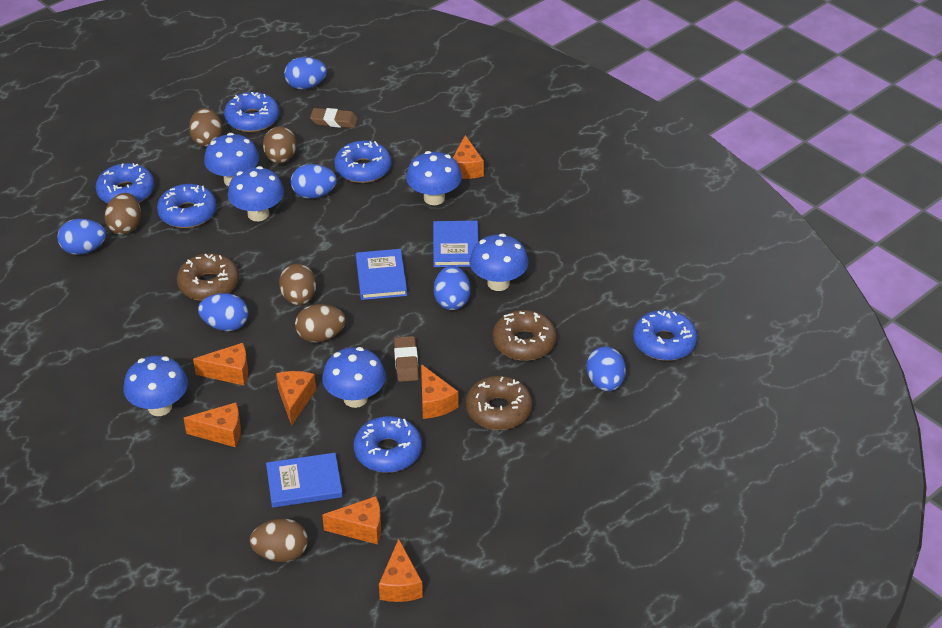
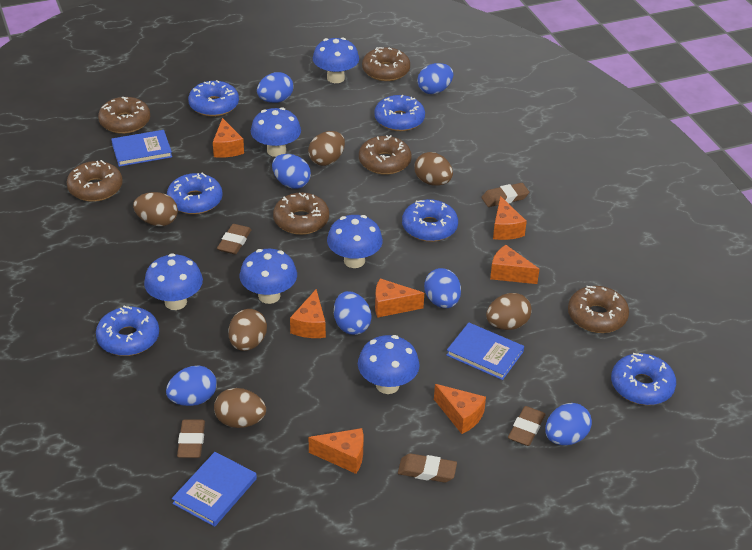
blue egg: 6 -> 7
brown donut: 3 -> 6
brown eraser: 2 -> 5

